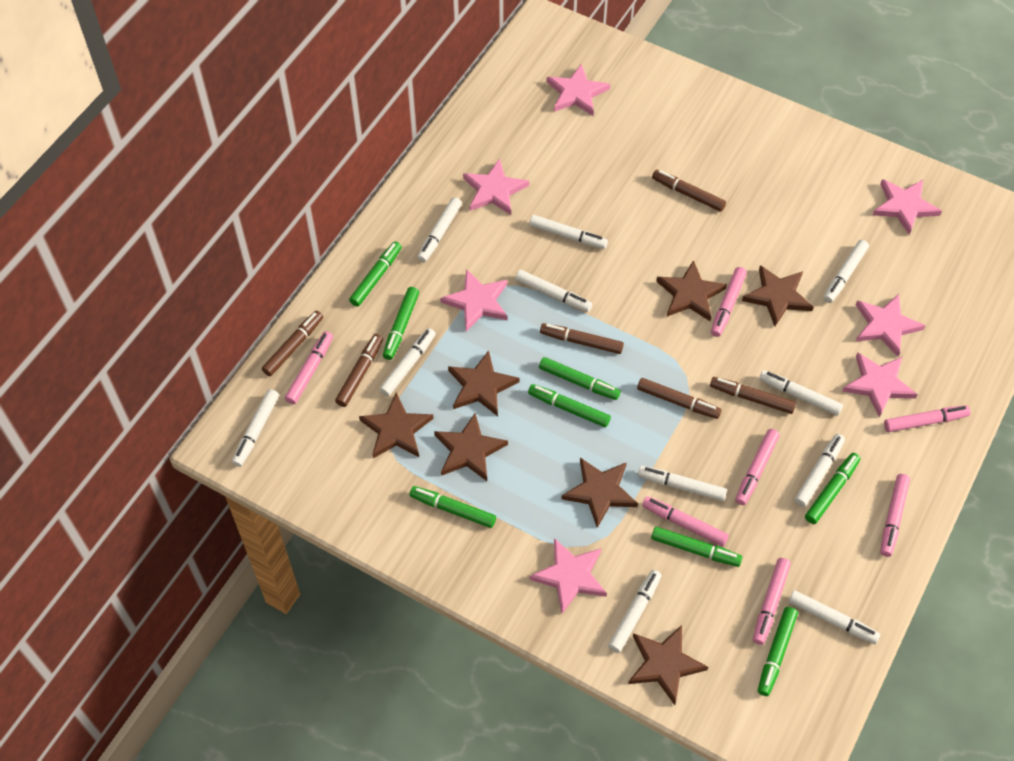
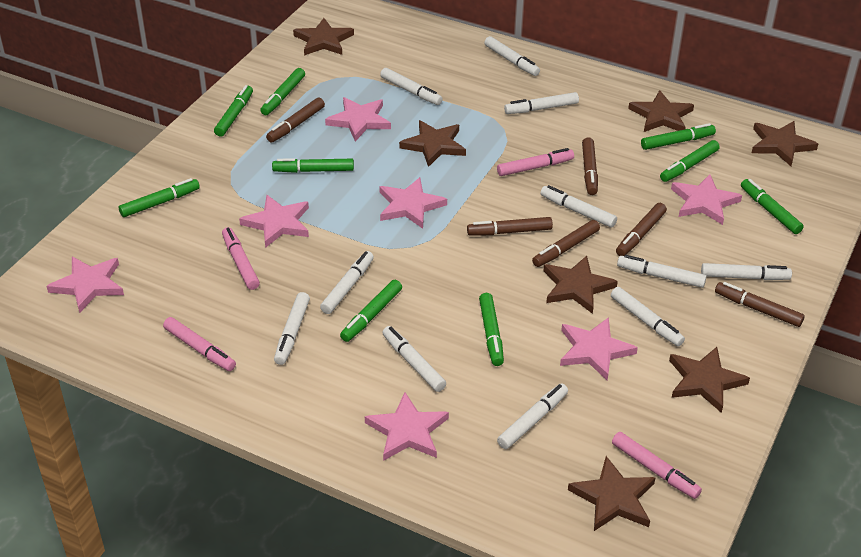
green marker: 8 -> 9
pink marker: 7 -> 4

